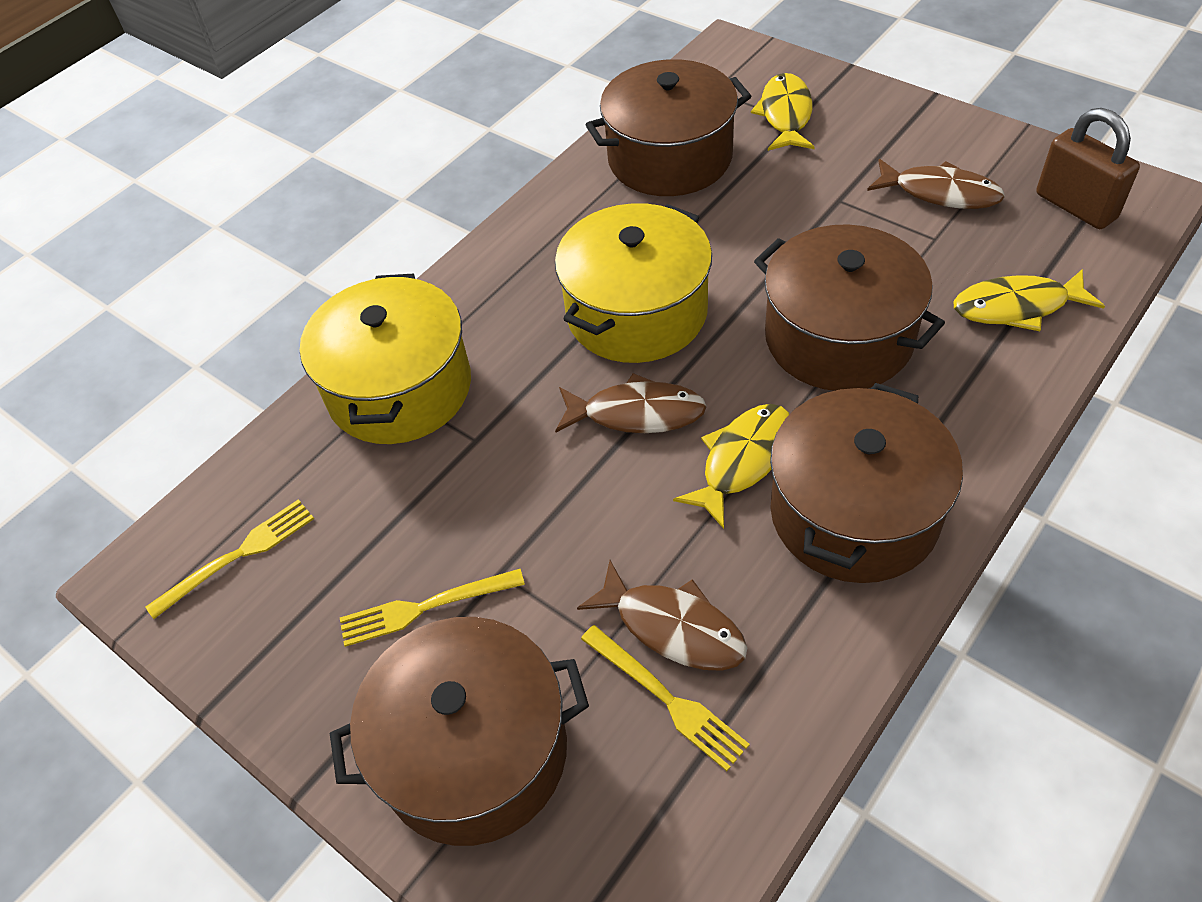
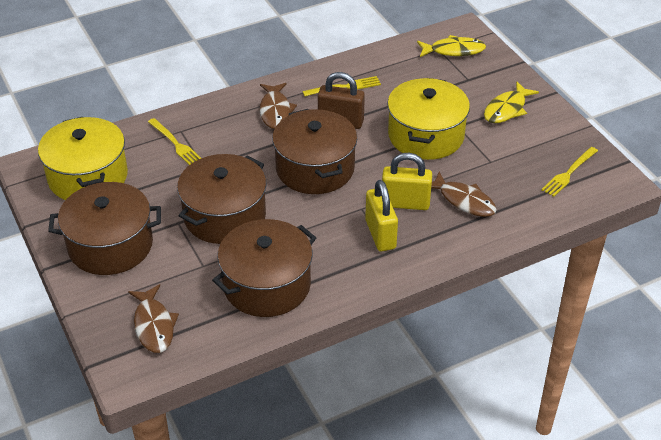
yellow fish: 3 -> 2
yellow padlock: 0 -> 2

